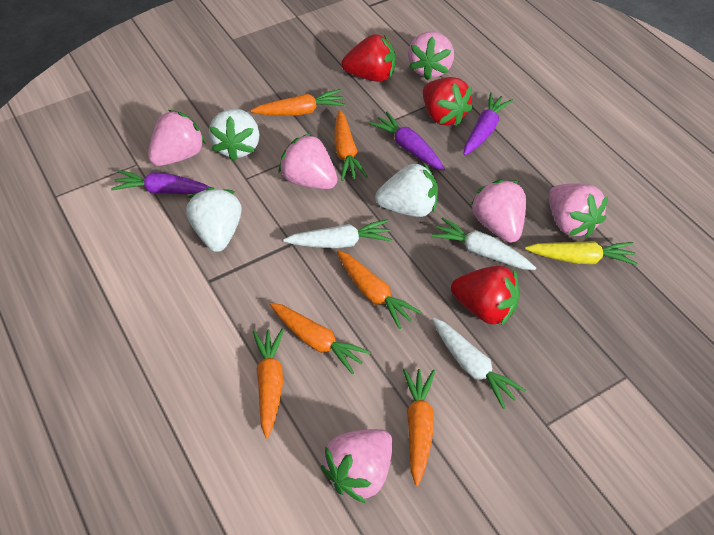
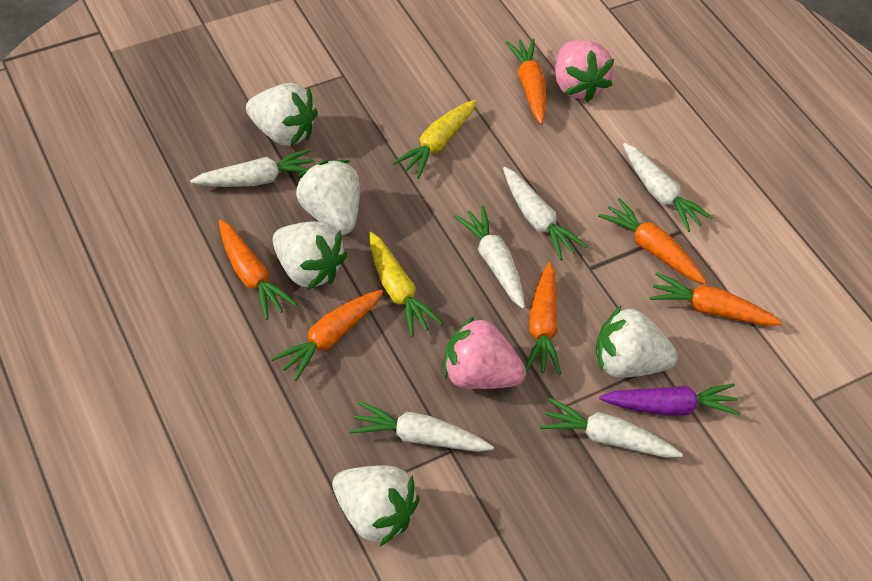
pink strawberry: 6 -> 2
purple carrot: 3 -> 1
red strawberry: 3 -> 0
white carrot: 3 -> 6
white strawberry: 3 -> 5
yellow carrot: 1 -> 2

